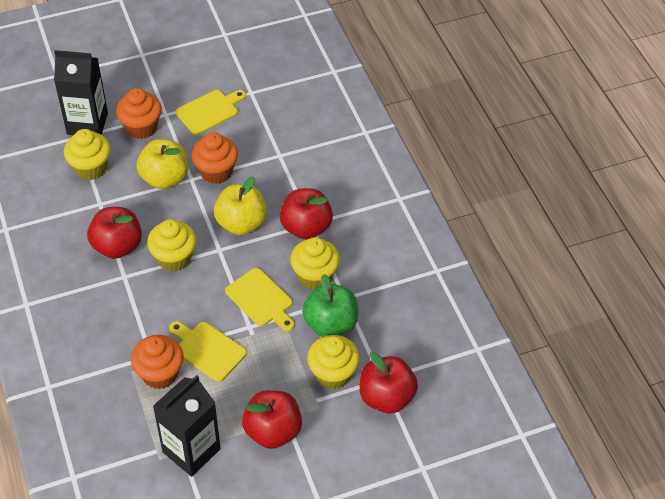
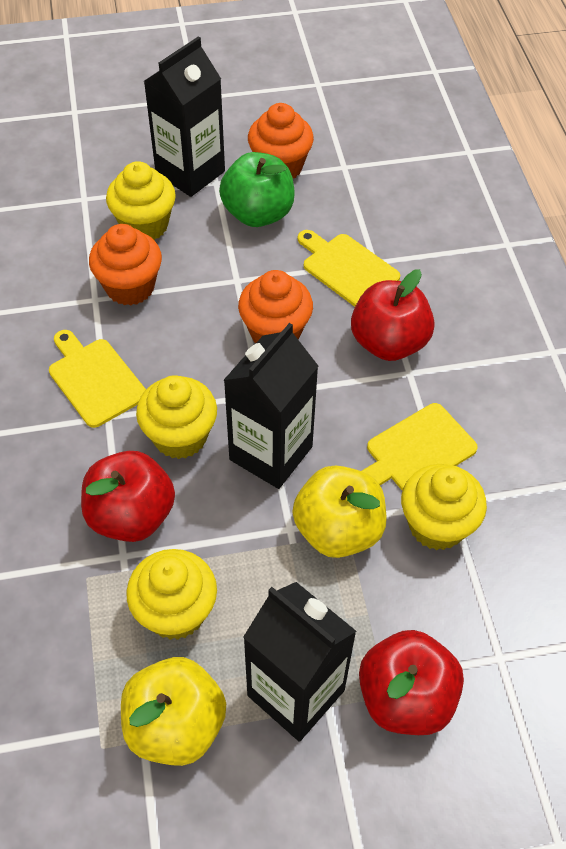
black carton: 2 -> 3
red apple: 4 -> 3

